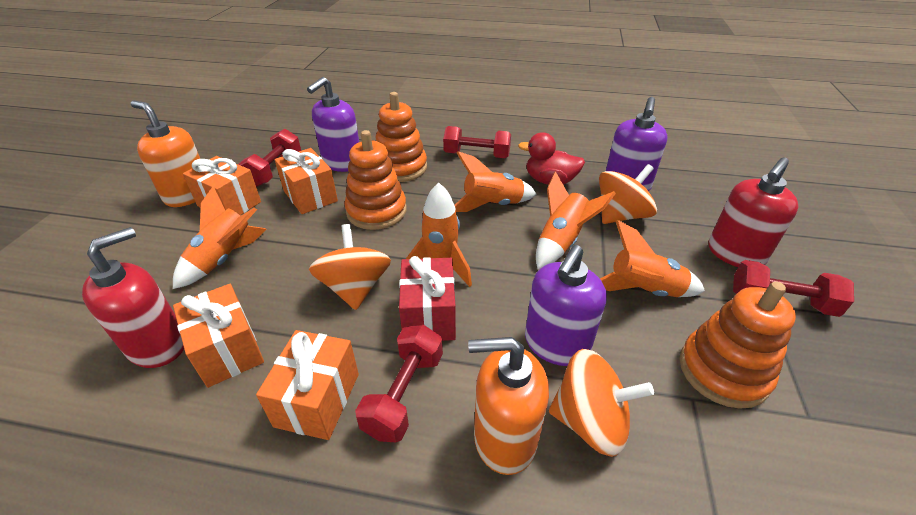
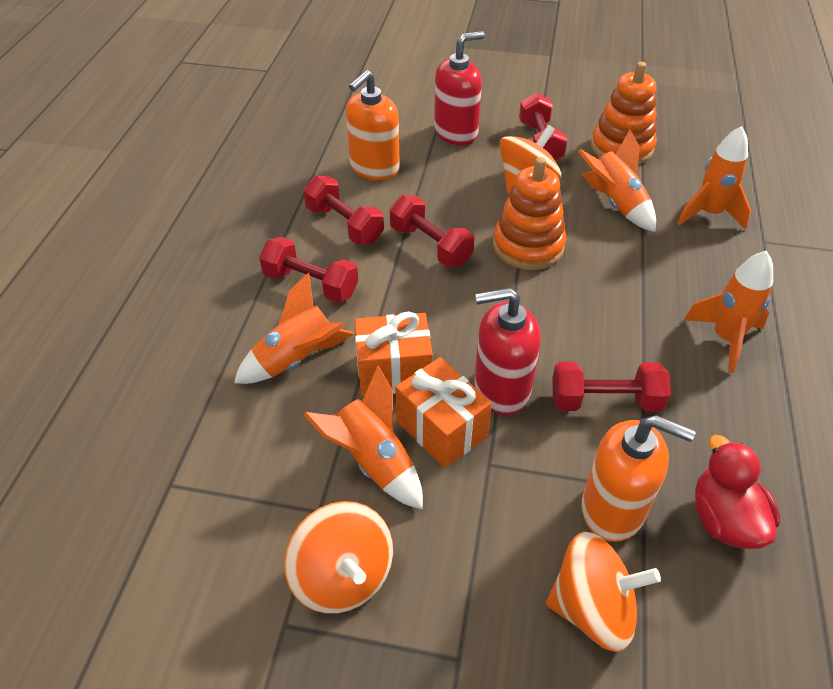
orange gift: 4 -> 2
orange stacking toy: 3 -> 2
purple soap dispenser: 3 -> 0
red dumbbell: 4 -> 5
red gift: 1 -> 0

